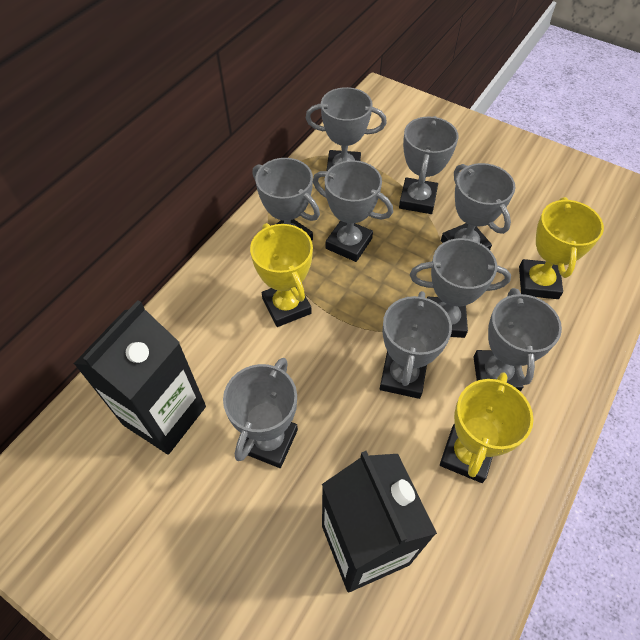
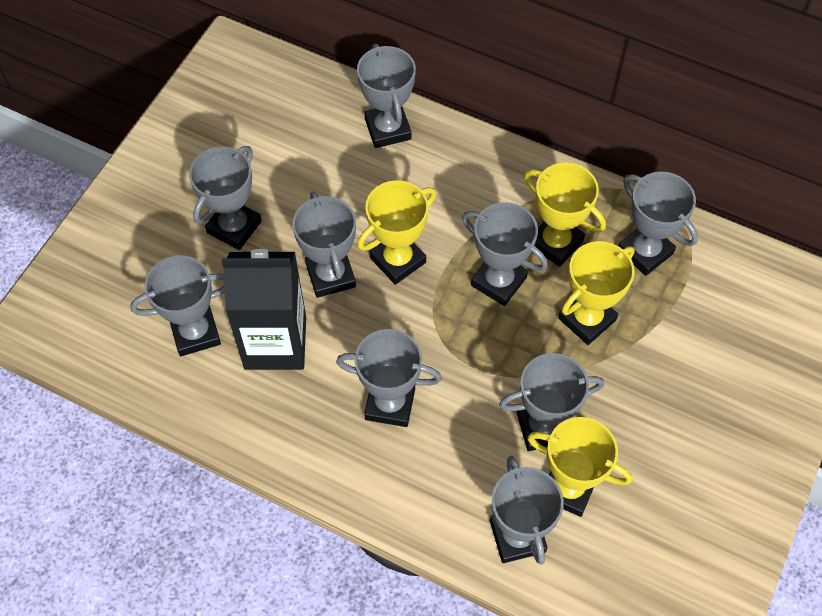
black carton: 2 -> 1
yellow trophy: 3 -> 4

